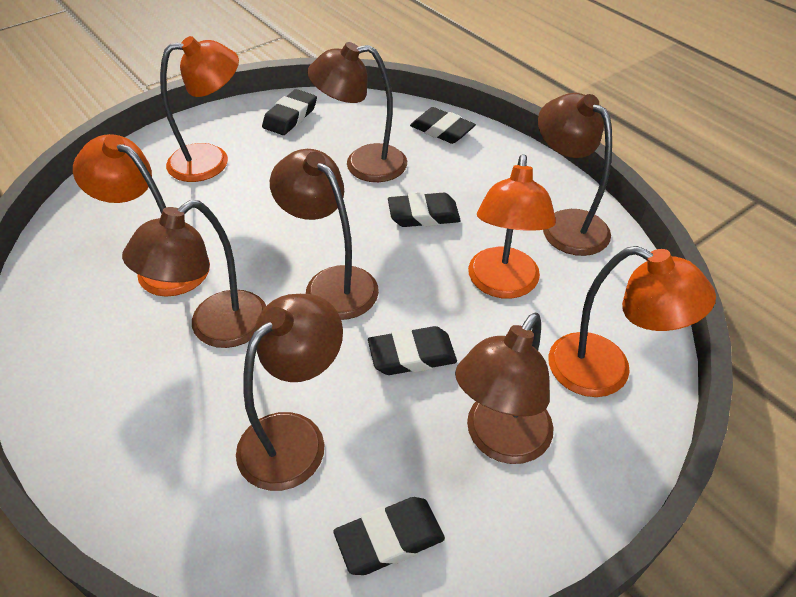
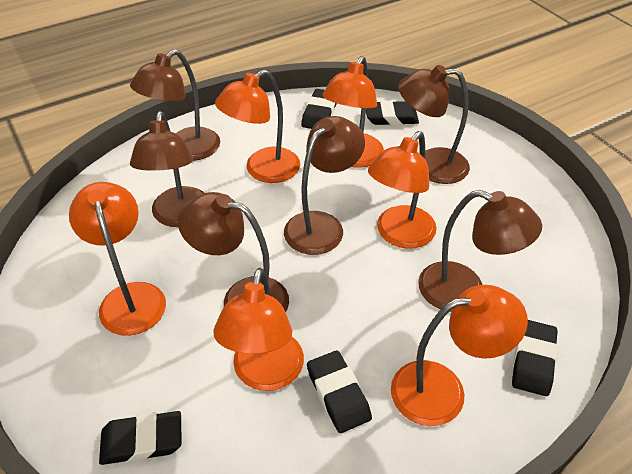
orange lamp: 4 -> 6

